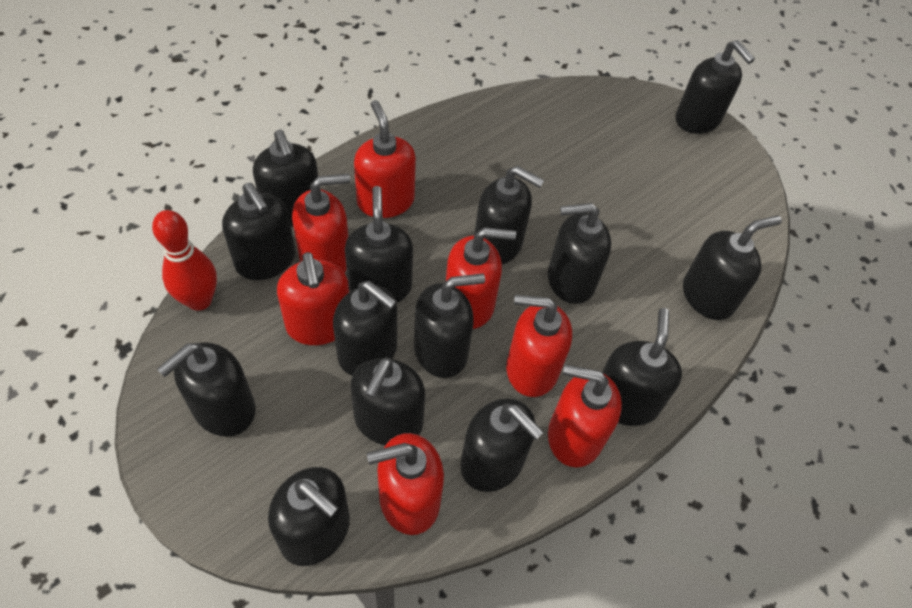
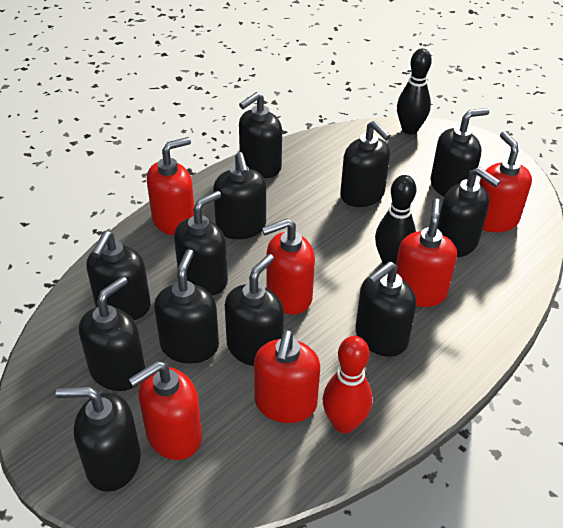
black bowling pin: 0 -> 2
black soap dispenser: 14 -> 12
red soap dispenser: 7 -> 6

